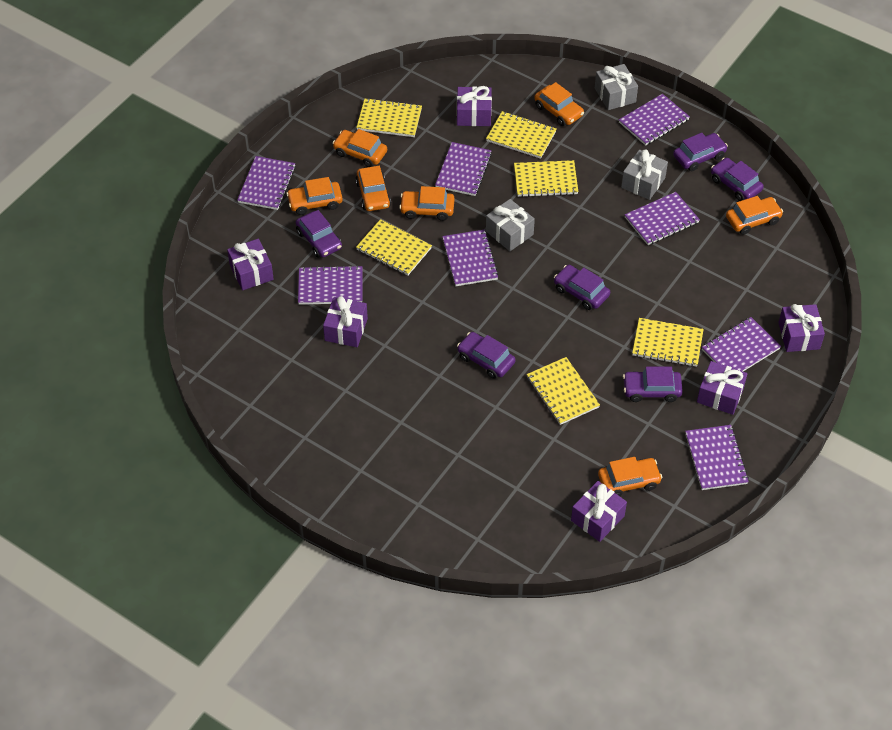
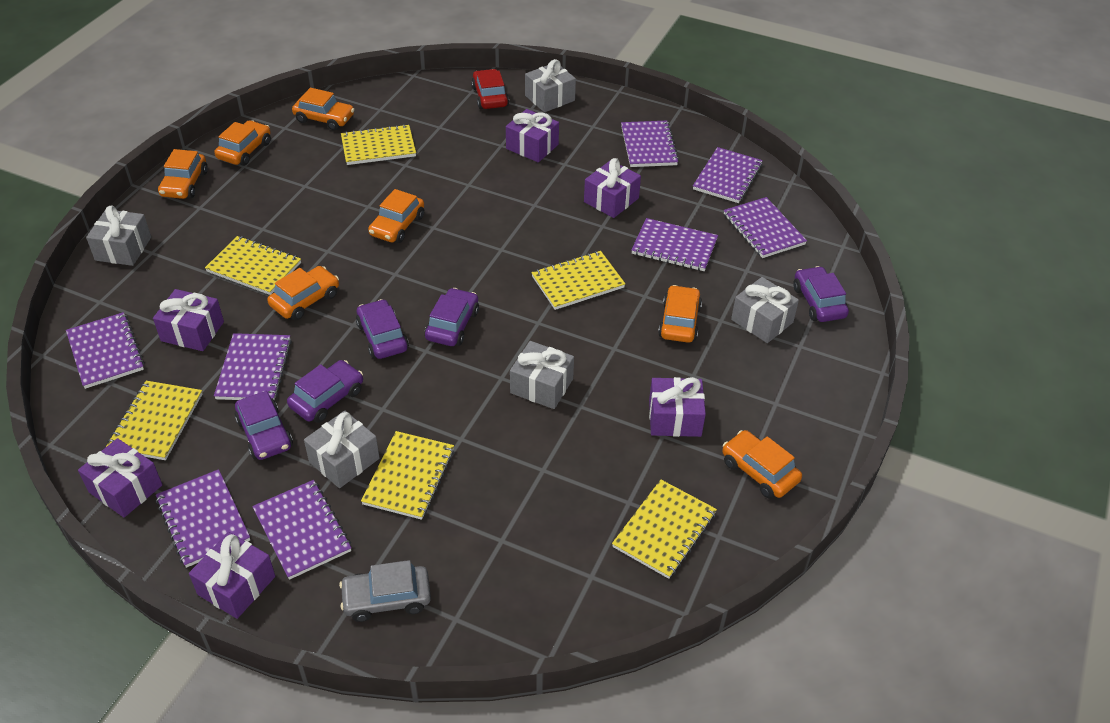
grey car: 0 -> 1
grey gift: 3 -> 5
purple car: 6 -> 5
red car: 0 -> 1

